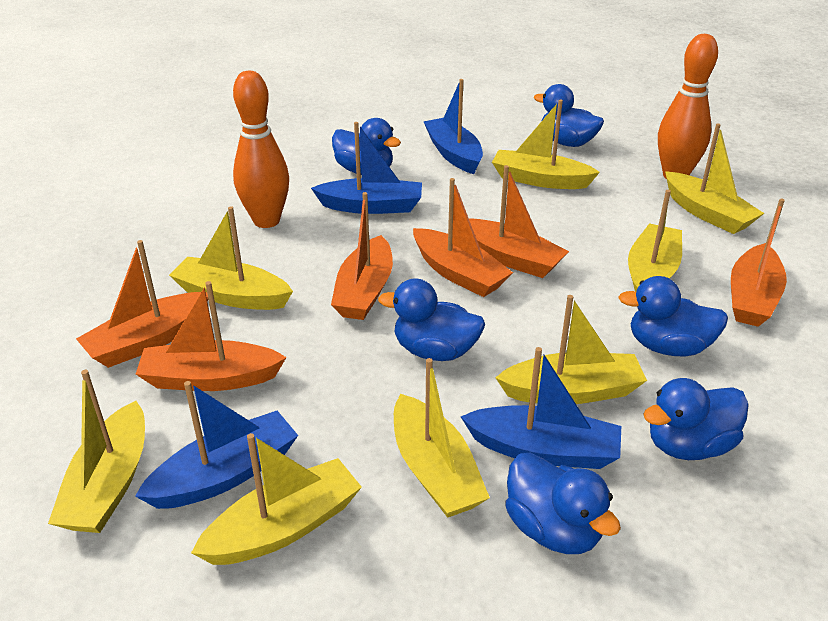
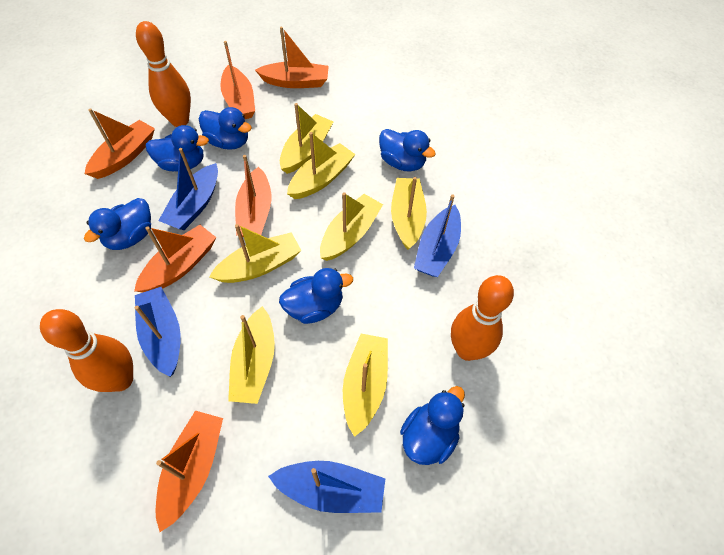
orange bowling pin: 2 -> 3
yellow boat: 8 -> 7

